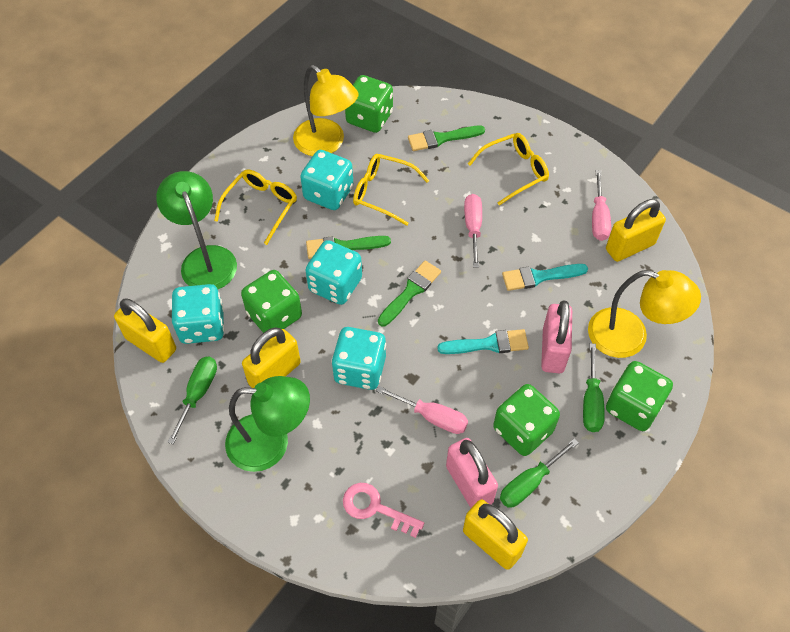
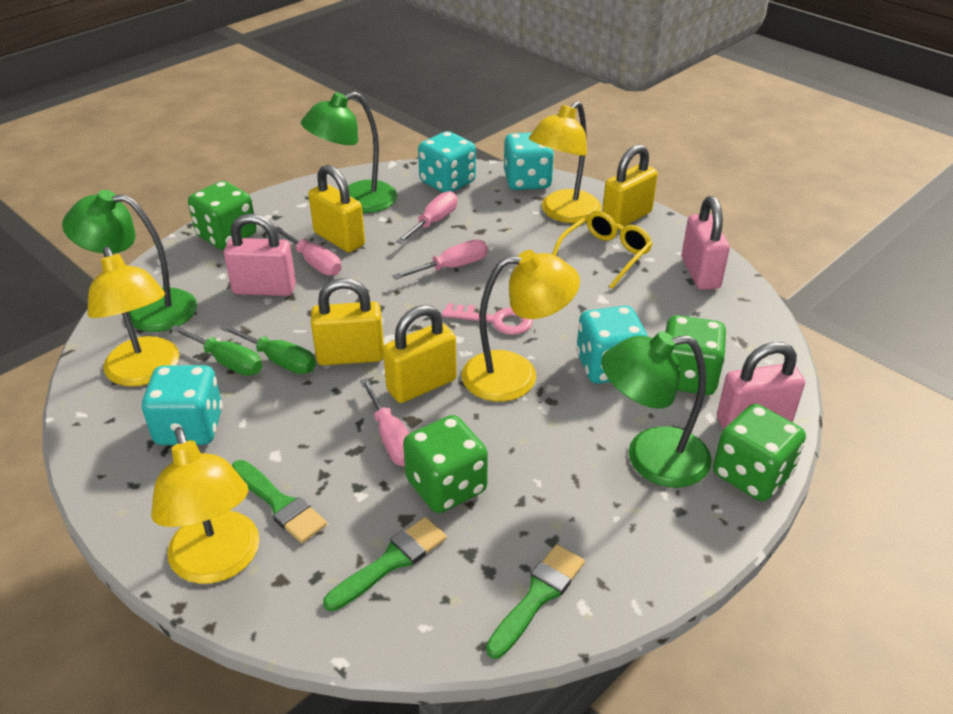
green lamp: 2 -> 3
green screwdriver: 3 -> 2
pink padlock: 2 -> 3
pink screwdriver: 3 -> 4
turquoise brush: 2 -> 0
yellow glasses: 3 -> 1
yellow lamp: 2 -> 4

